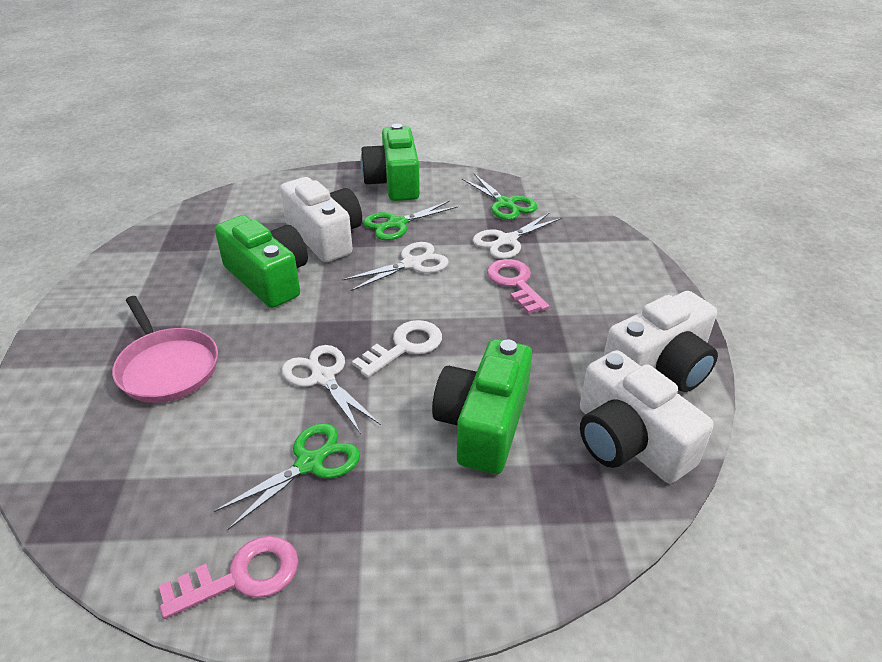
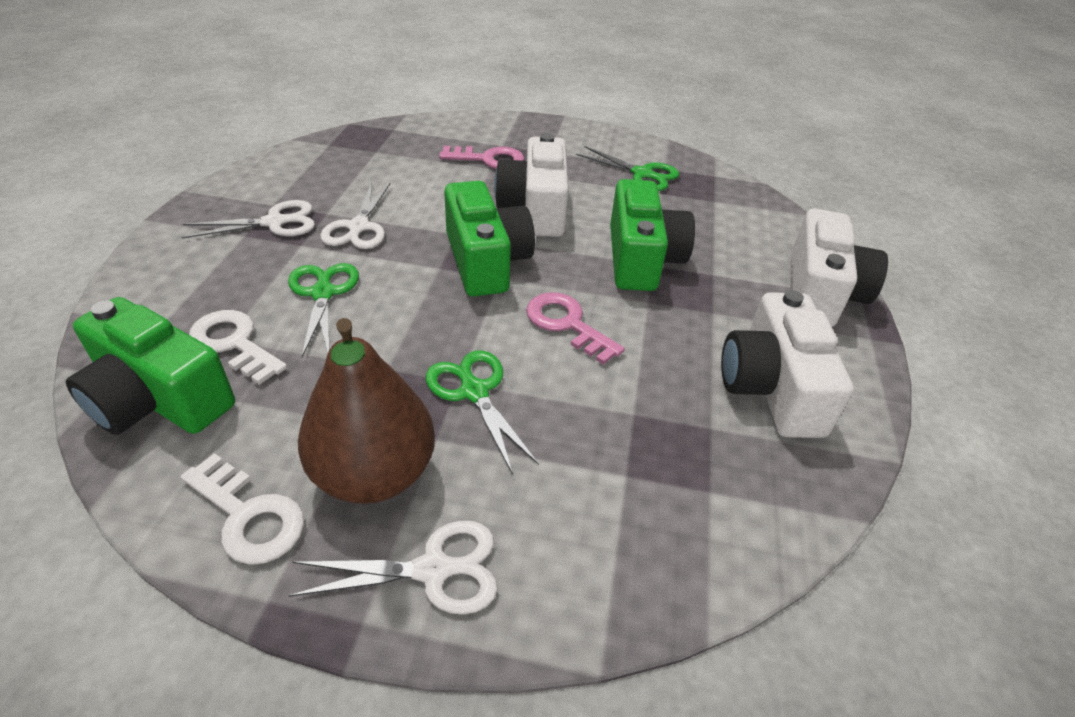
brown pear: 0 -> 1
pink pan: 1 -> 0
white key: 1 -> 2

